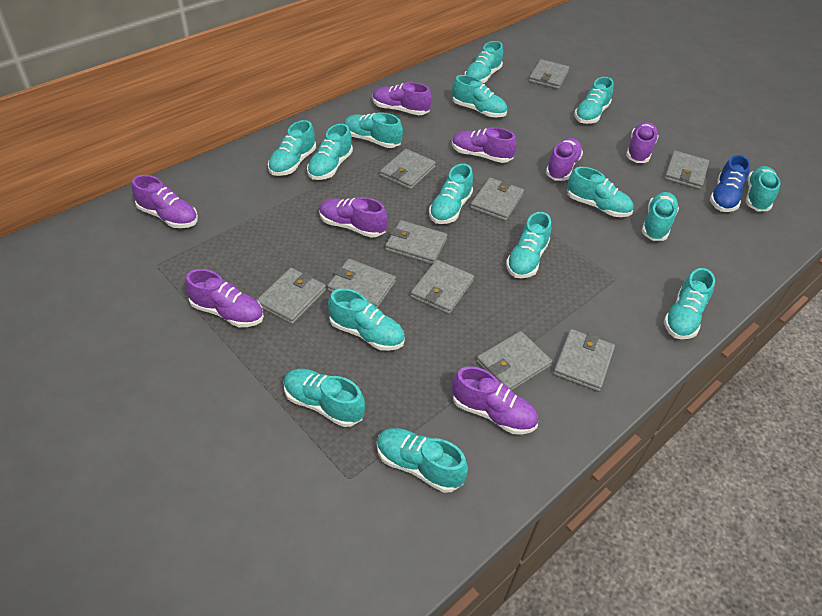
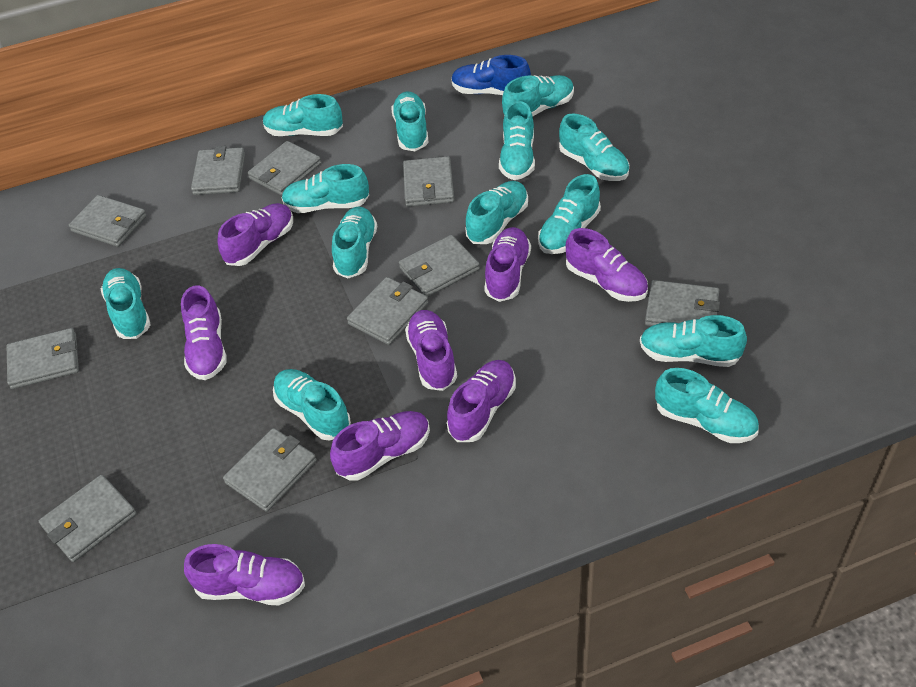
turquoise shoe: 15 -> 13

